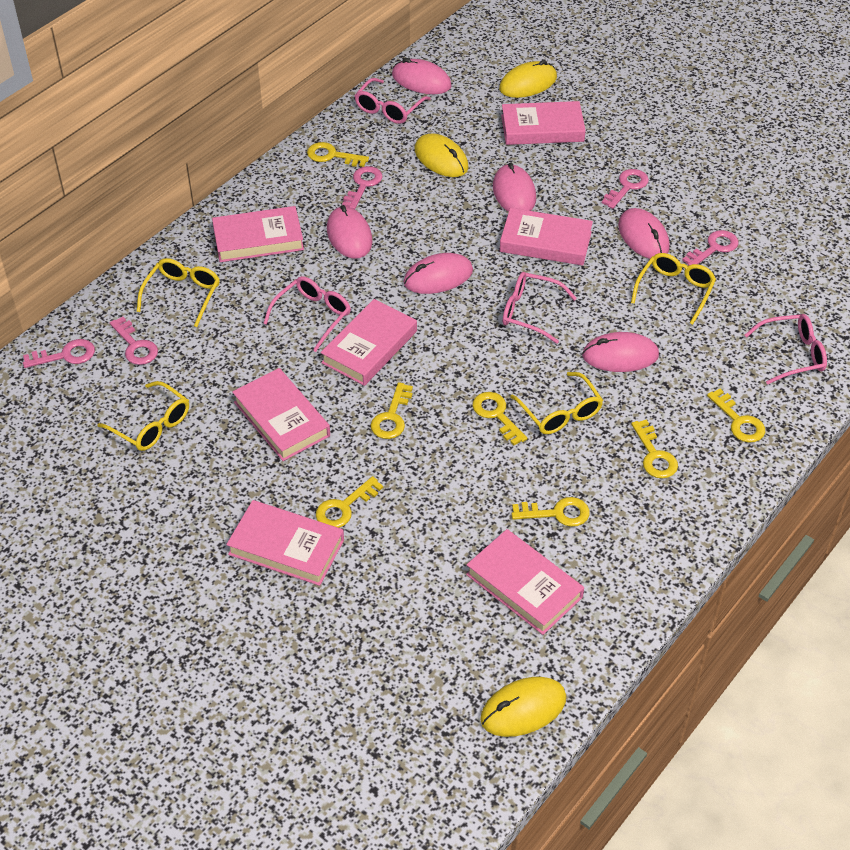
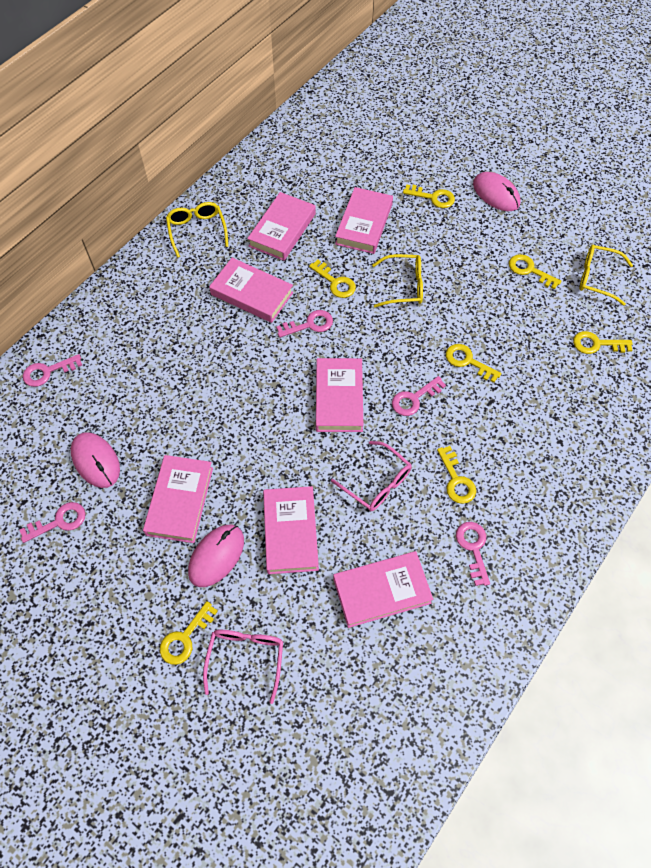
pink glasses: 4 -> 2
pink mouse: 6 -> 3
yellow glasses: 4 -> 3
yellow mouse: 3 -> 0

